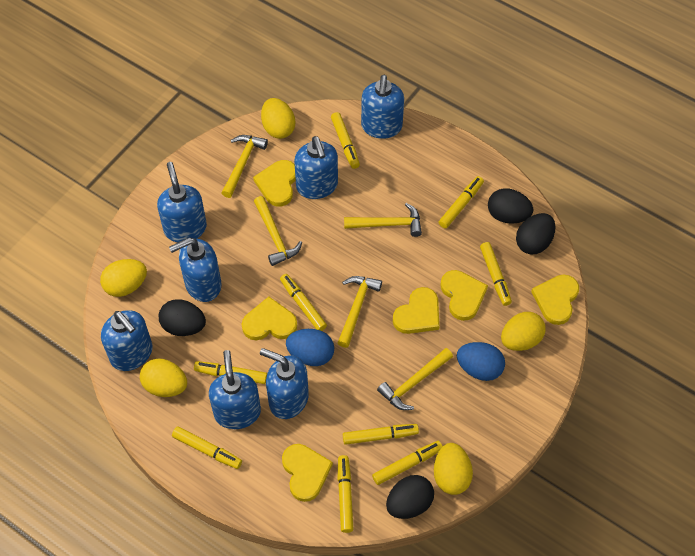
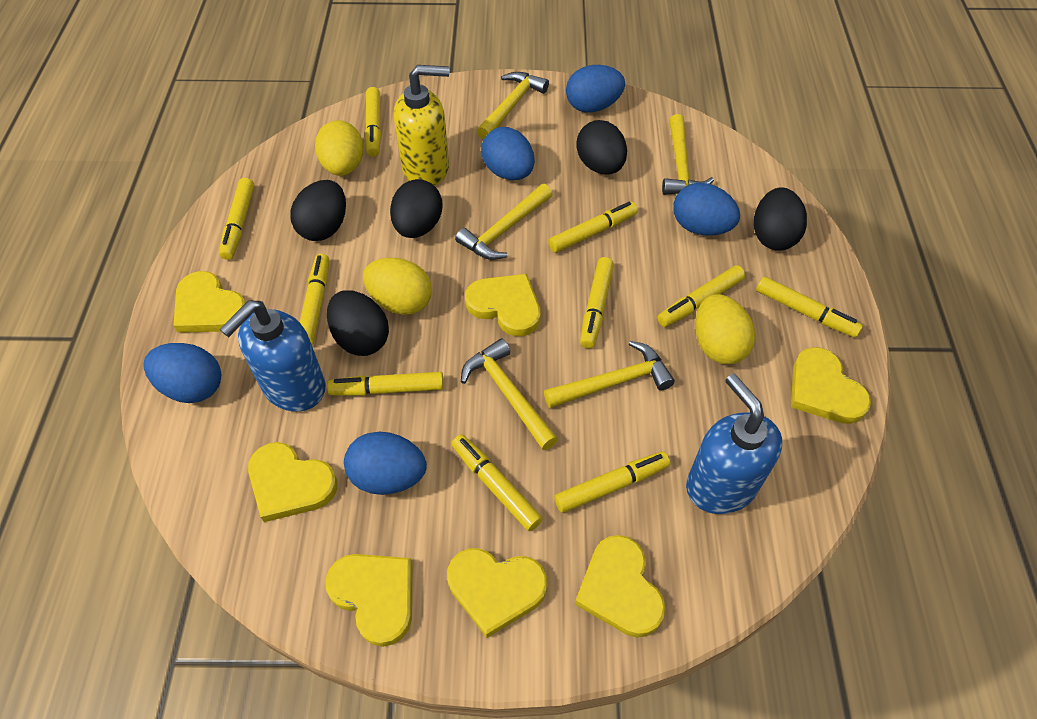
black egg: 4 -> 5
blue egg: 2 -> 5
blue soap dispenser: 7 -> 2
yellow egg: 5 -> 3
yellow heart: 6 -> 7
yellow marker: 9 -> 10
yellow soap dispenser: 0 -> 1

